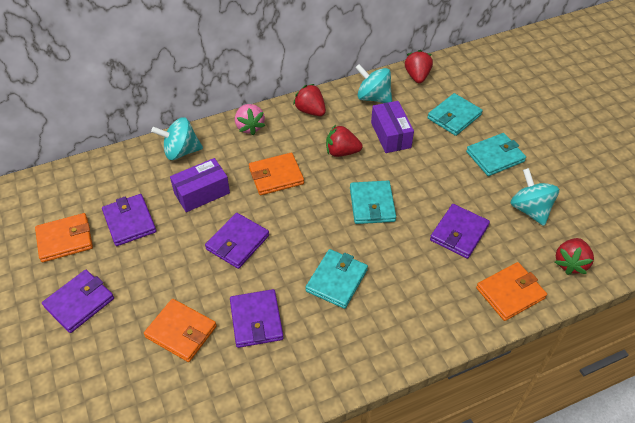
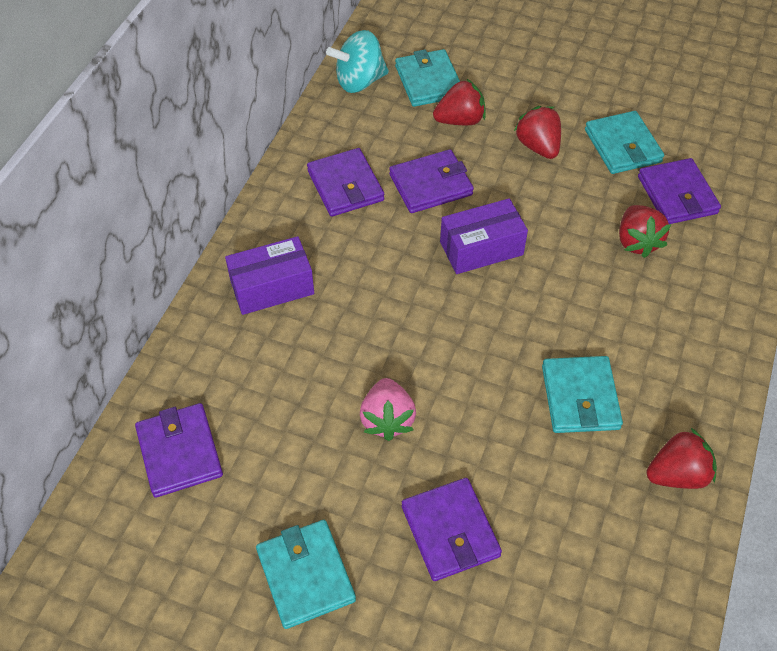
orange wallet: 4 -> 0
turquoise spinning top: 3 -> 1

